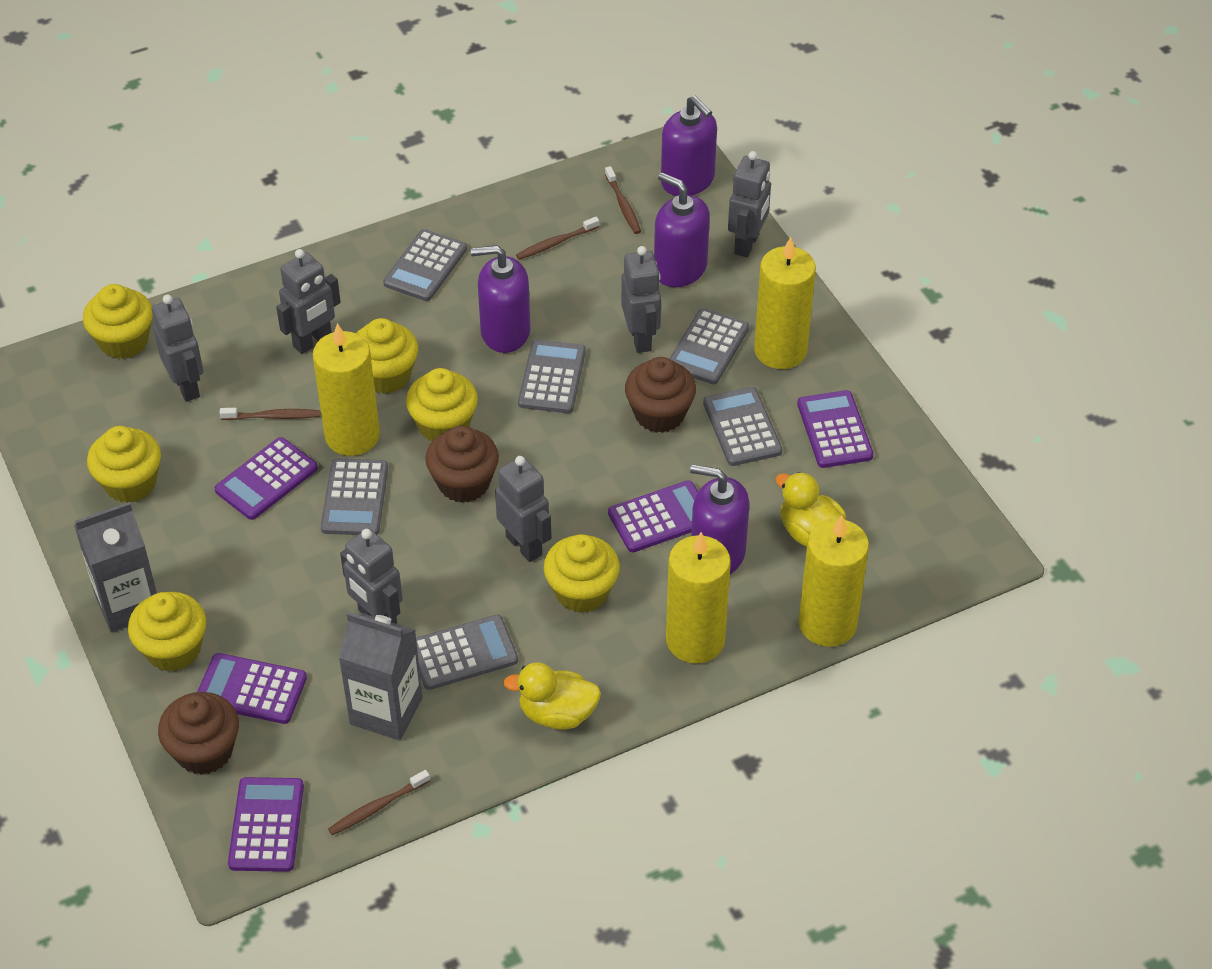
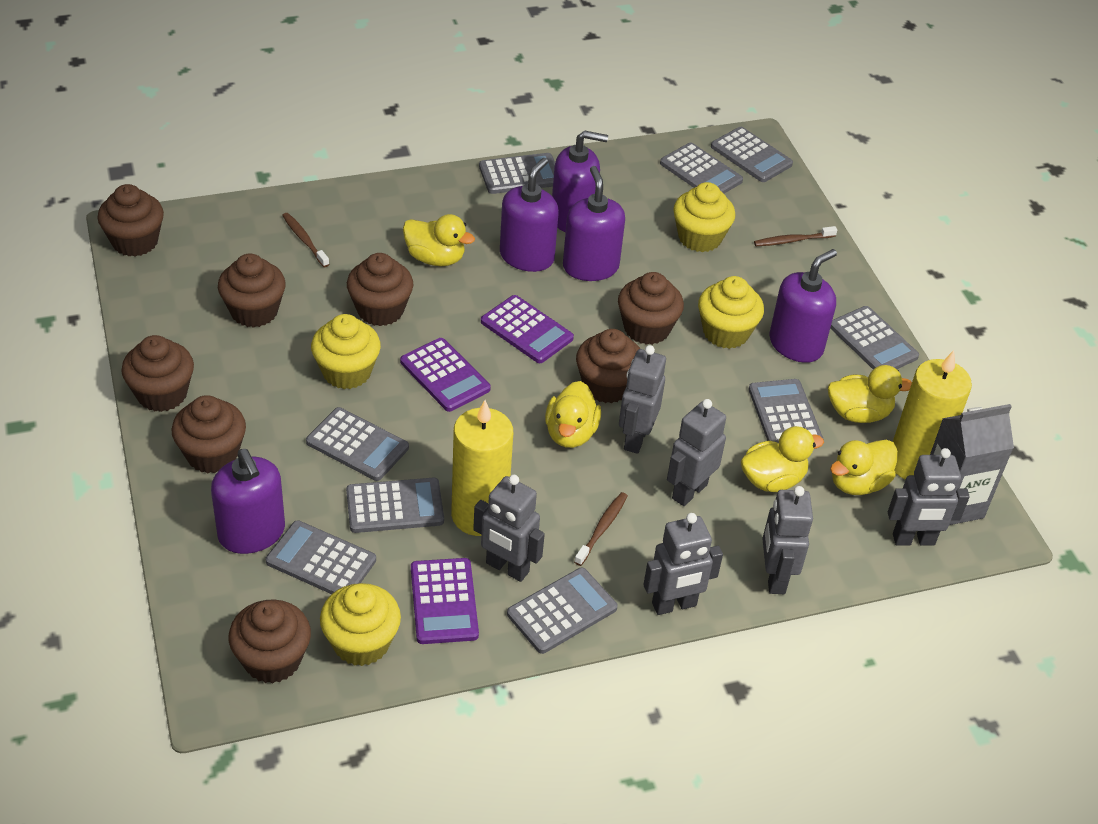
brown cupcake: 3 -> 8
brown toothbrush: 4 -> 3
grey calculator: 6 -> 9
grey carton: 2 -> 1
purple calculator: 5 -> 3
purple soap dispenser: 4 -> 5
yellow candle: 4 -> 2
yellow cupcake: 6 -> 4
yellow duck: 2 -> 5

